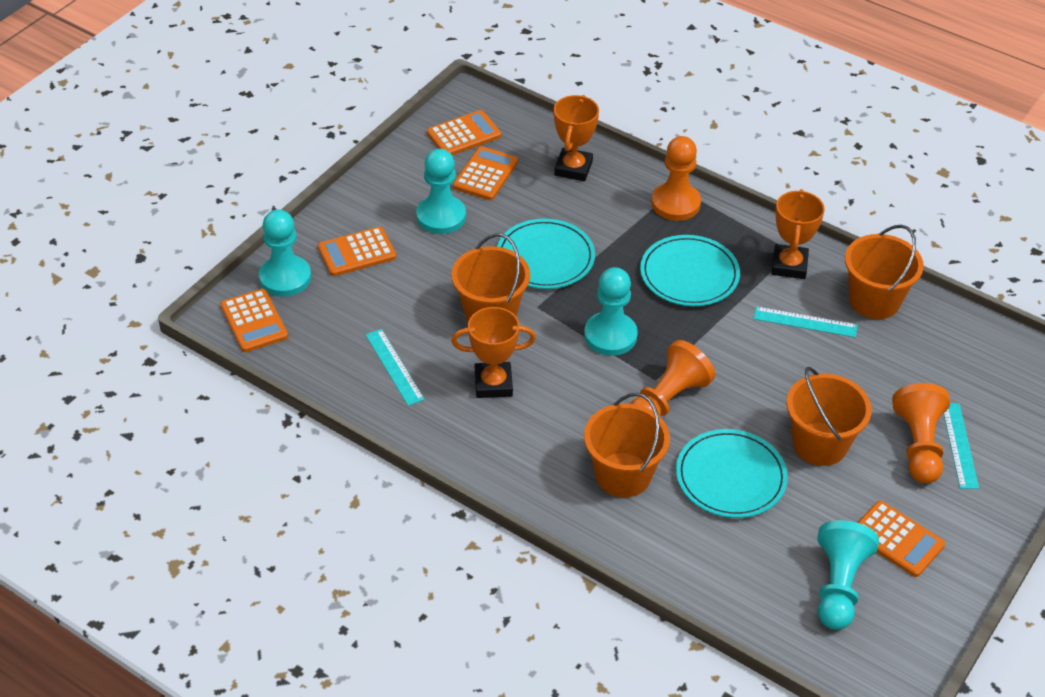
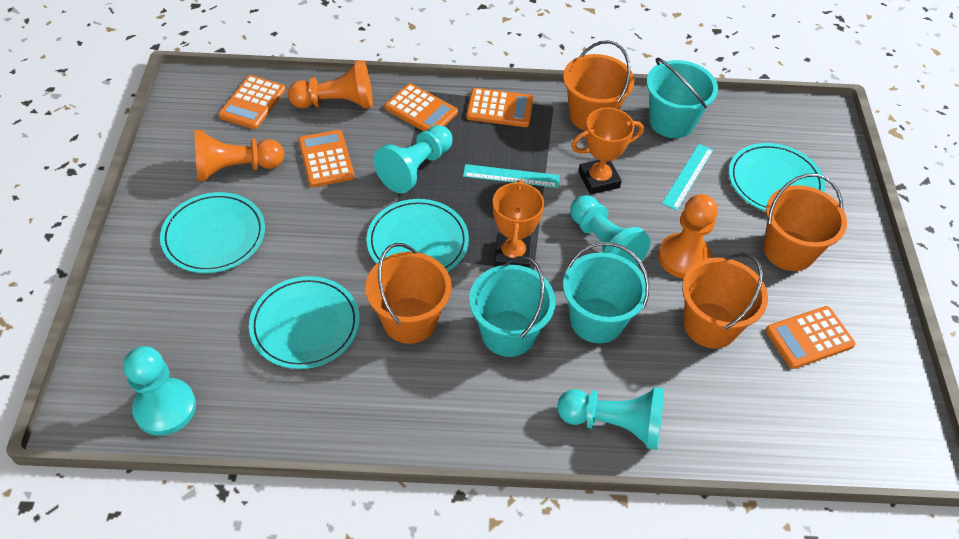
orange trophy: 3 -> 2
turquoise bucket: 0 -> 3
turquoise plate: 3 -> 4
turquoise ruler: 3 -> 2

